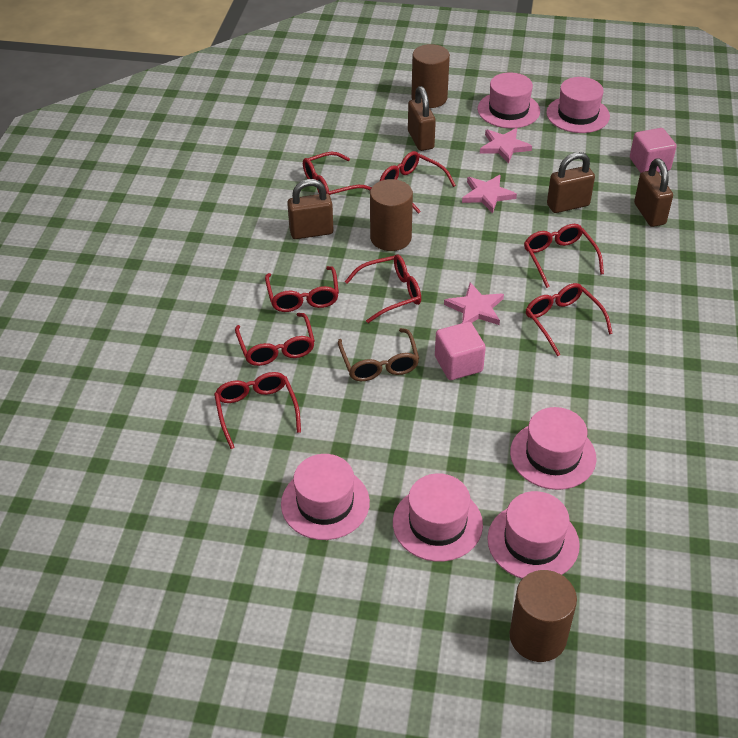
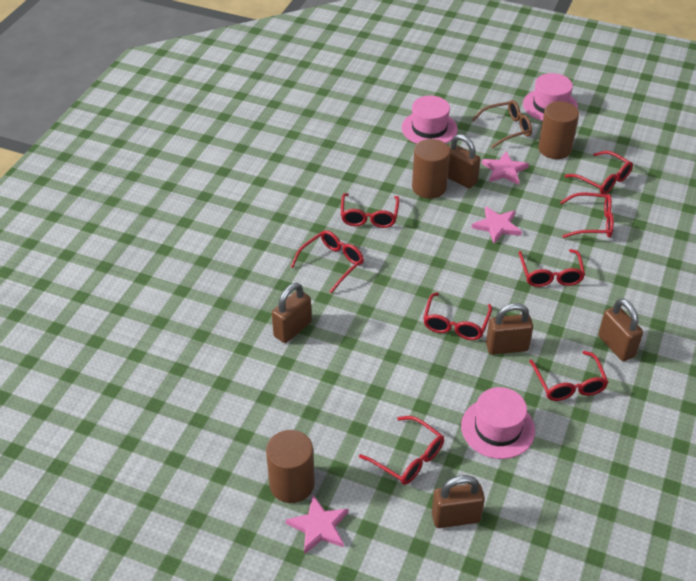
brown padlock: 4 -> 5
pink cube: 2 -> 0
pink hat: 6 -> 3

